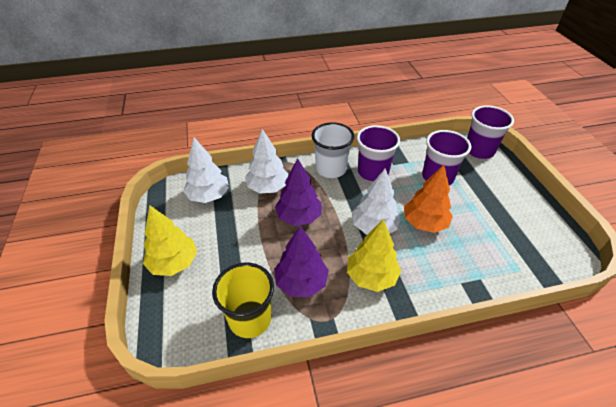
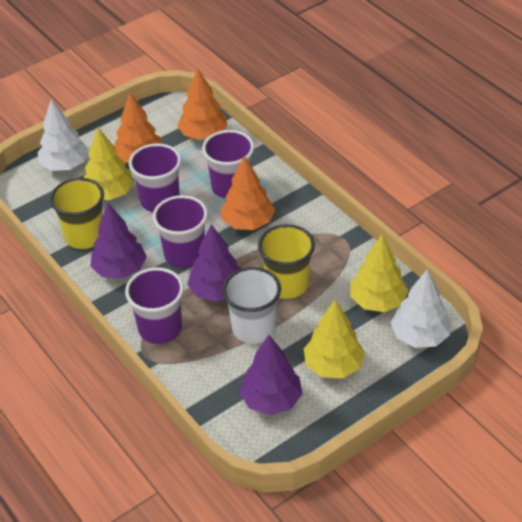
orange tree: 1 -> 3
purple cup: 3 -> 4
purple tree: 2 -> 3
white tree: 3 -> 2
yellow cup: 1 -> 2
yellow tree: 2 -> 3

